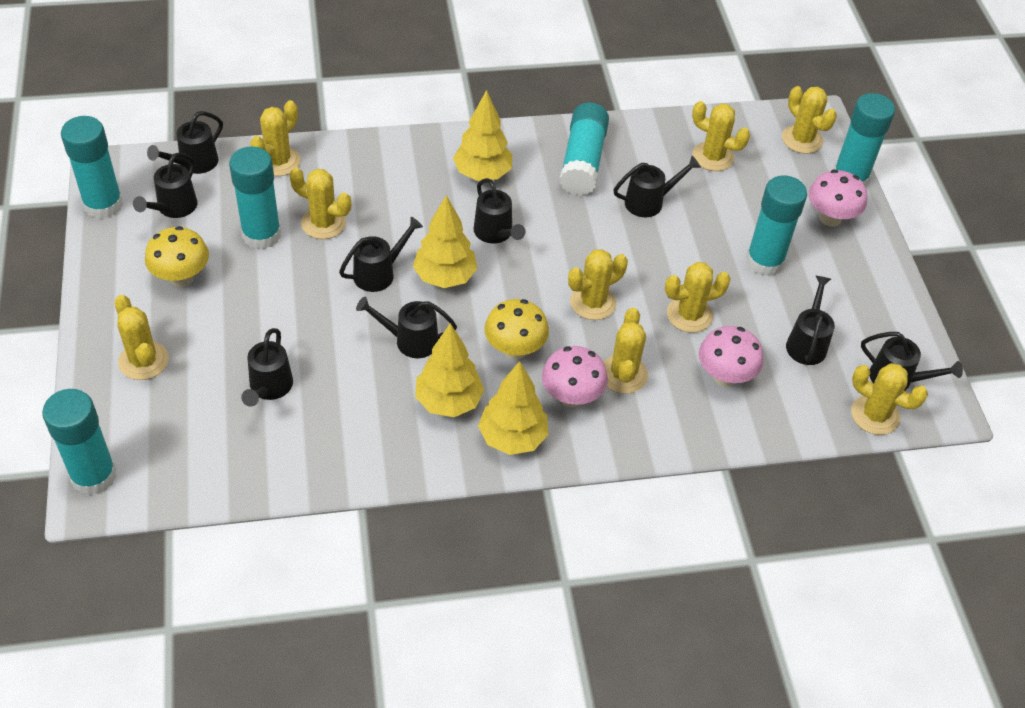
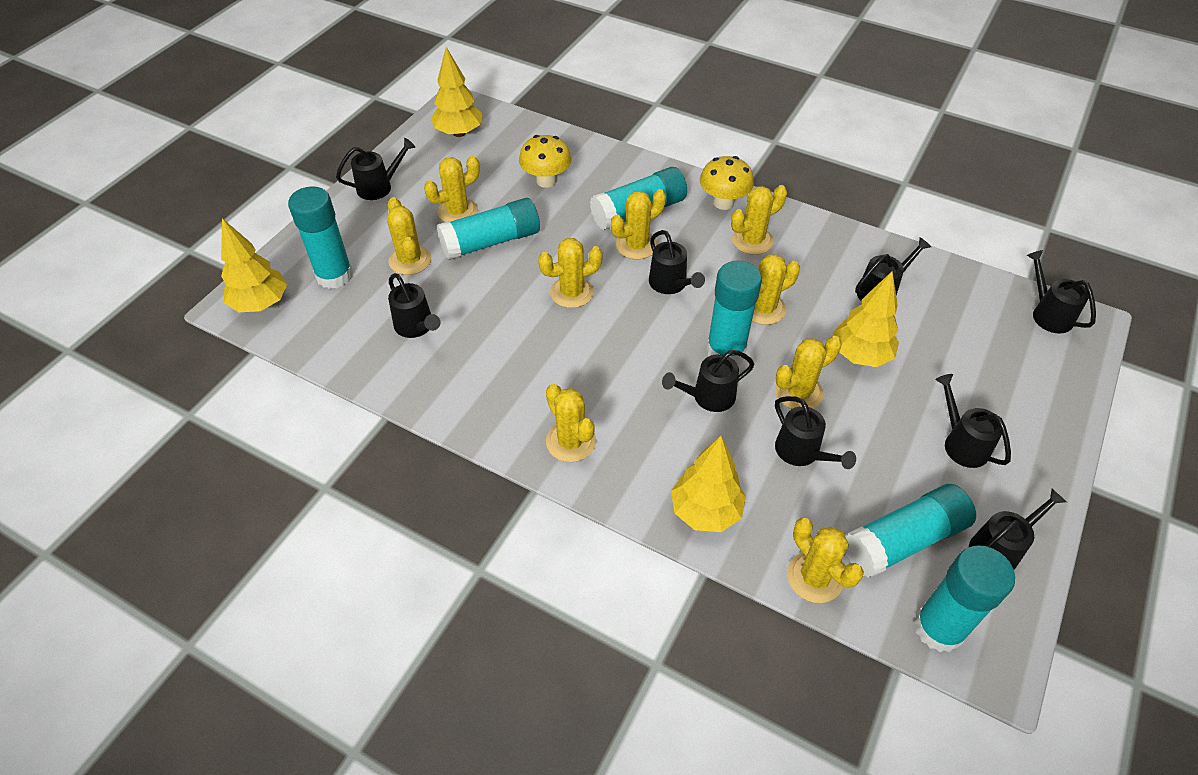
pink mushroom: 3 -> 0

